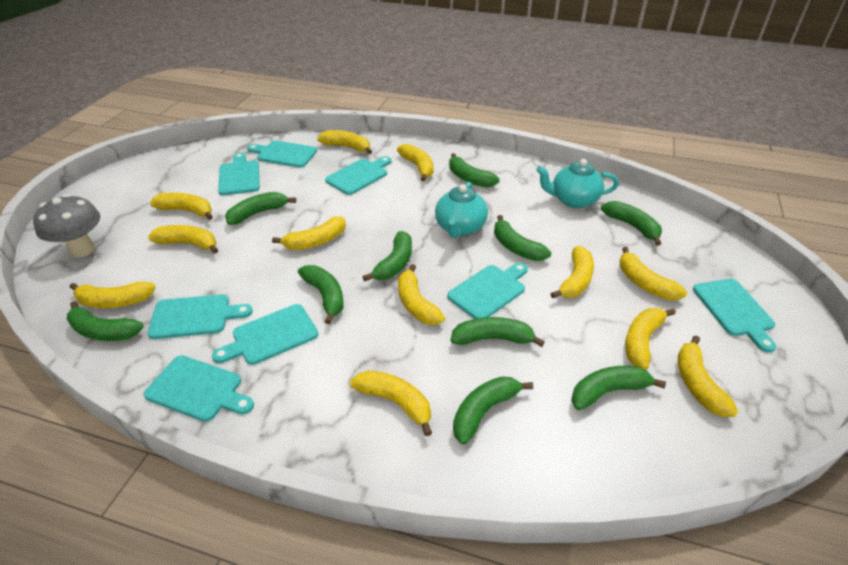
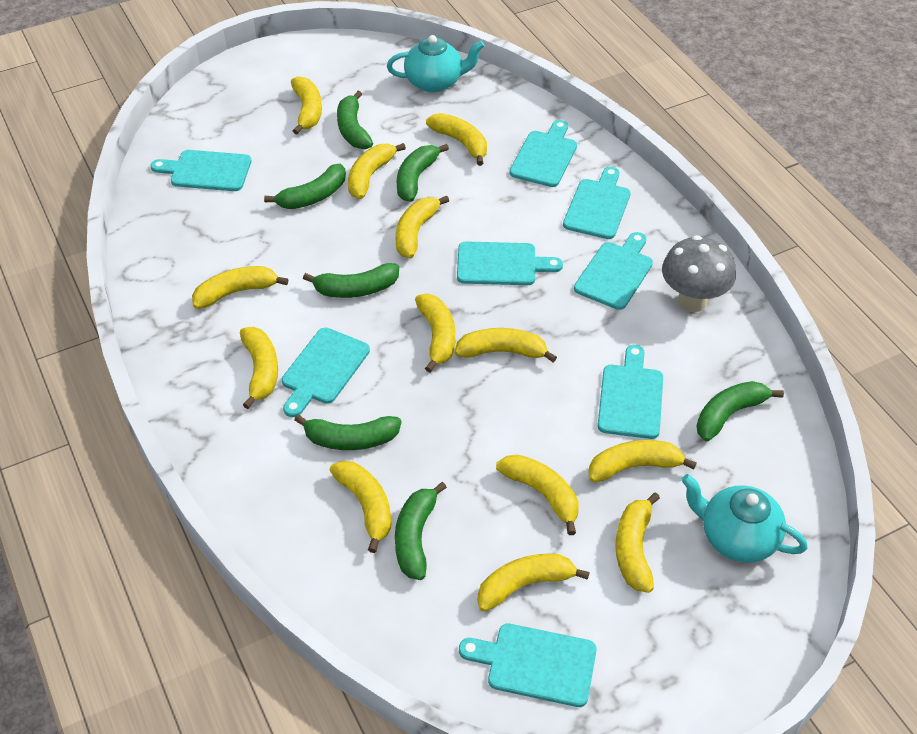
green banana: 10 -> 7
yellow banana: 12 -> 13

